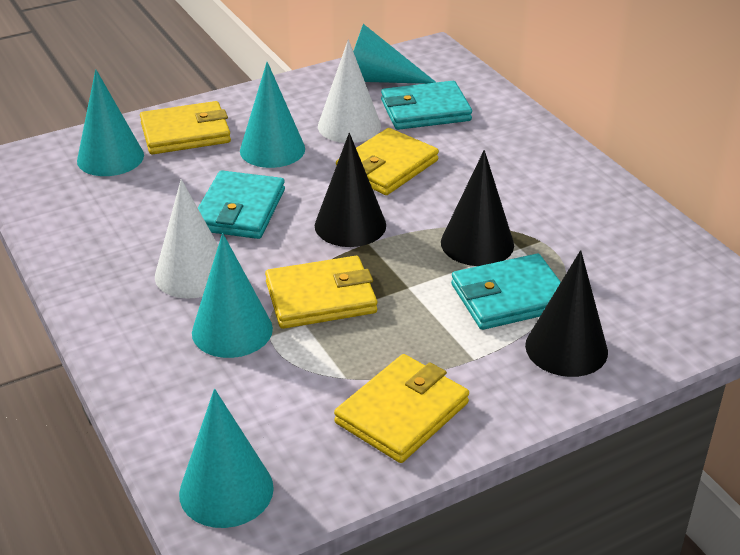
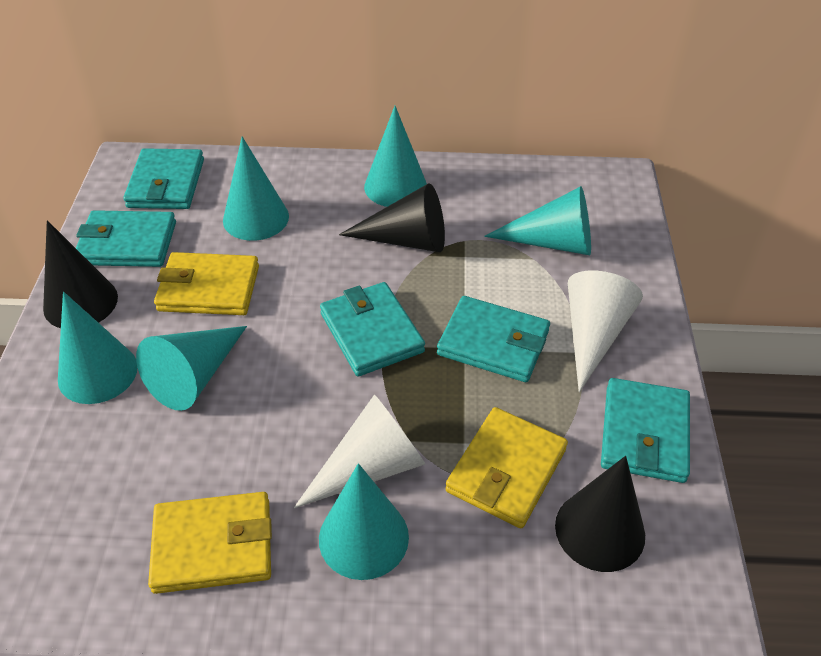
turquoise cone: 5 -> 6
turquoise wallet: 3 -> 5
yellow wallet: 4 -> 3

